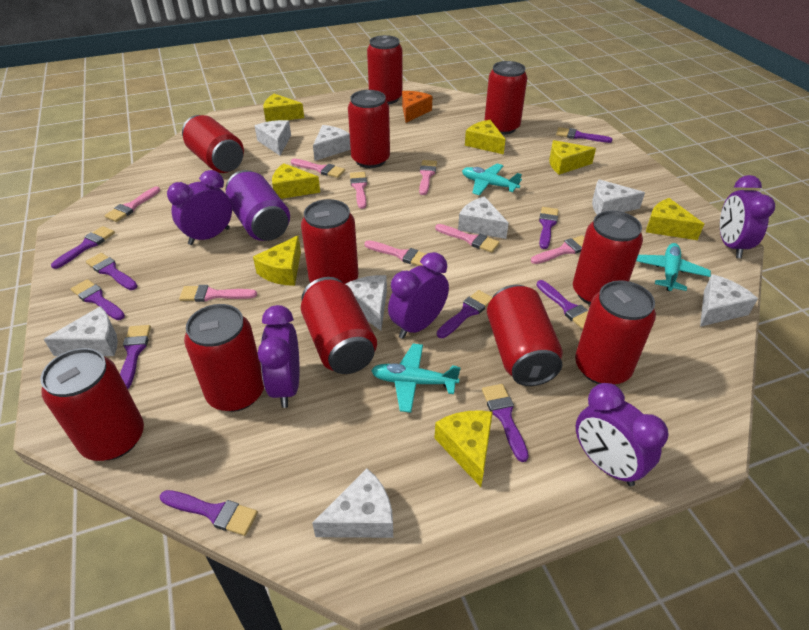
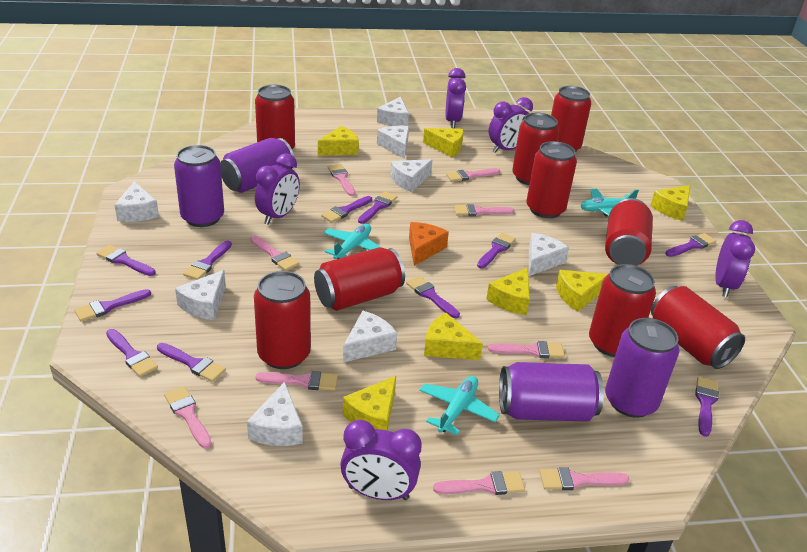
pink brush: 8 -> 9
purple brush: 10 -> 11
purple can: 1 -> 4
red can: 11 -> 9

